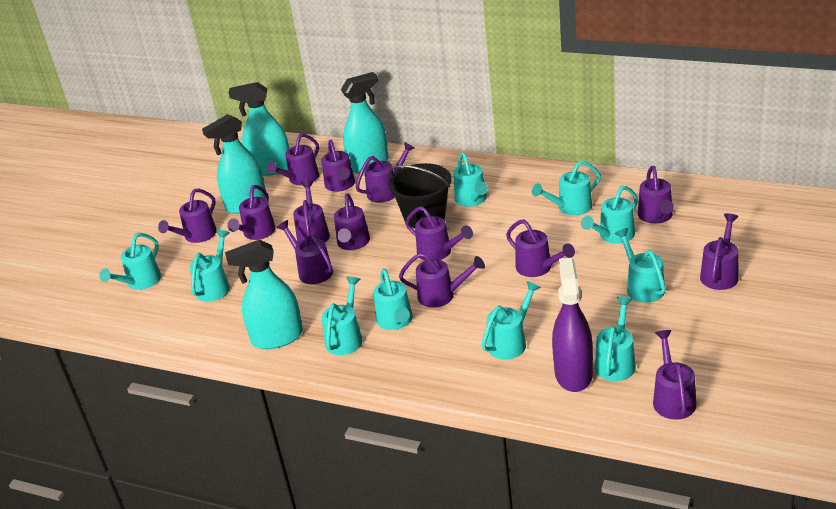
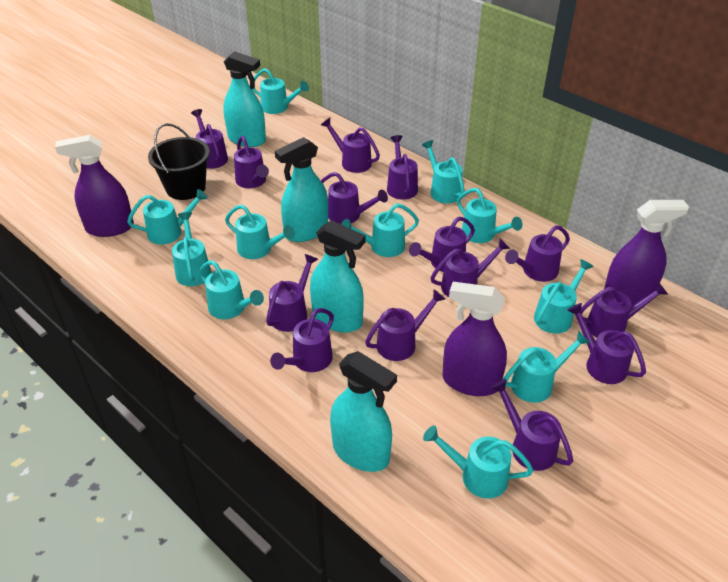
purple spray bottle: 1 -> 3
turquoise watering can: 10 -> 11

